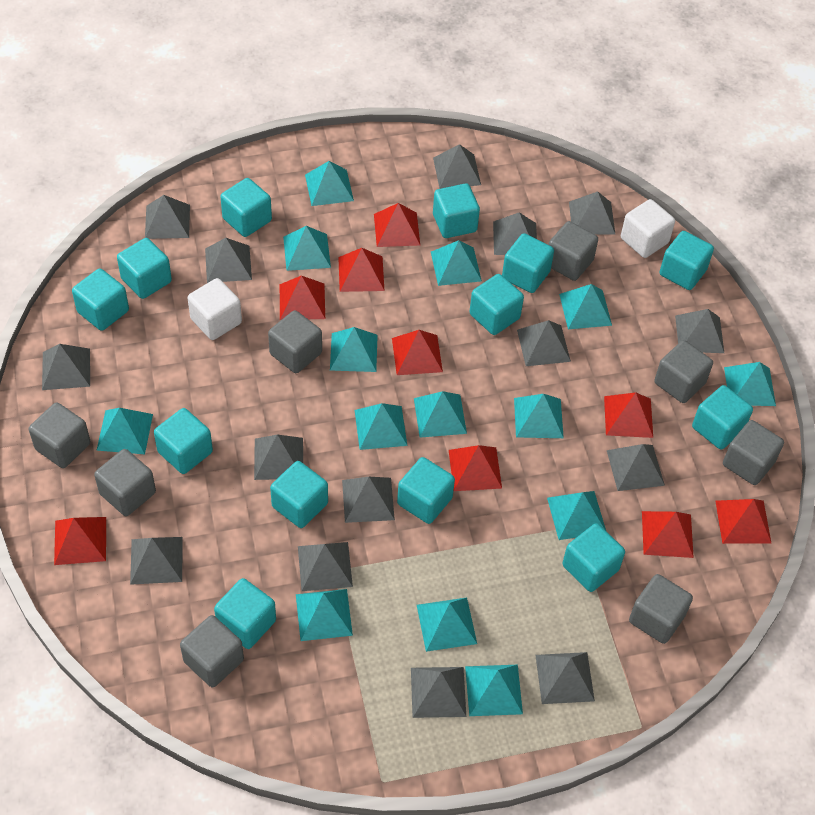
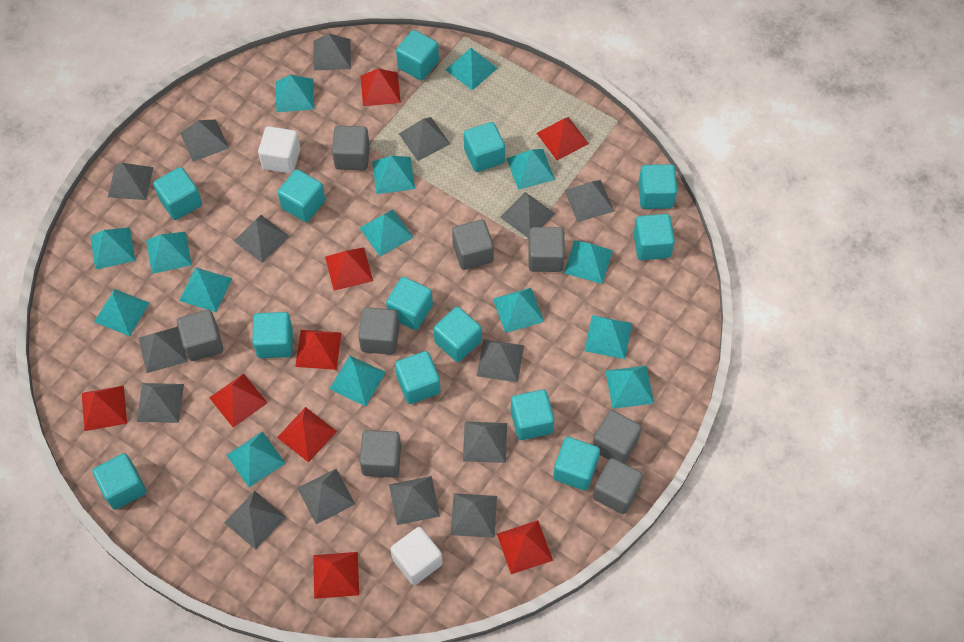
turquoise pyramid: 14 -> 15

